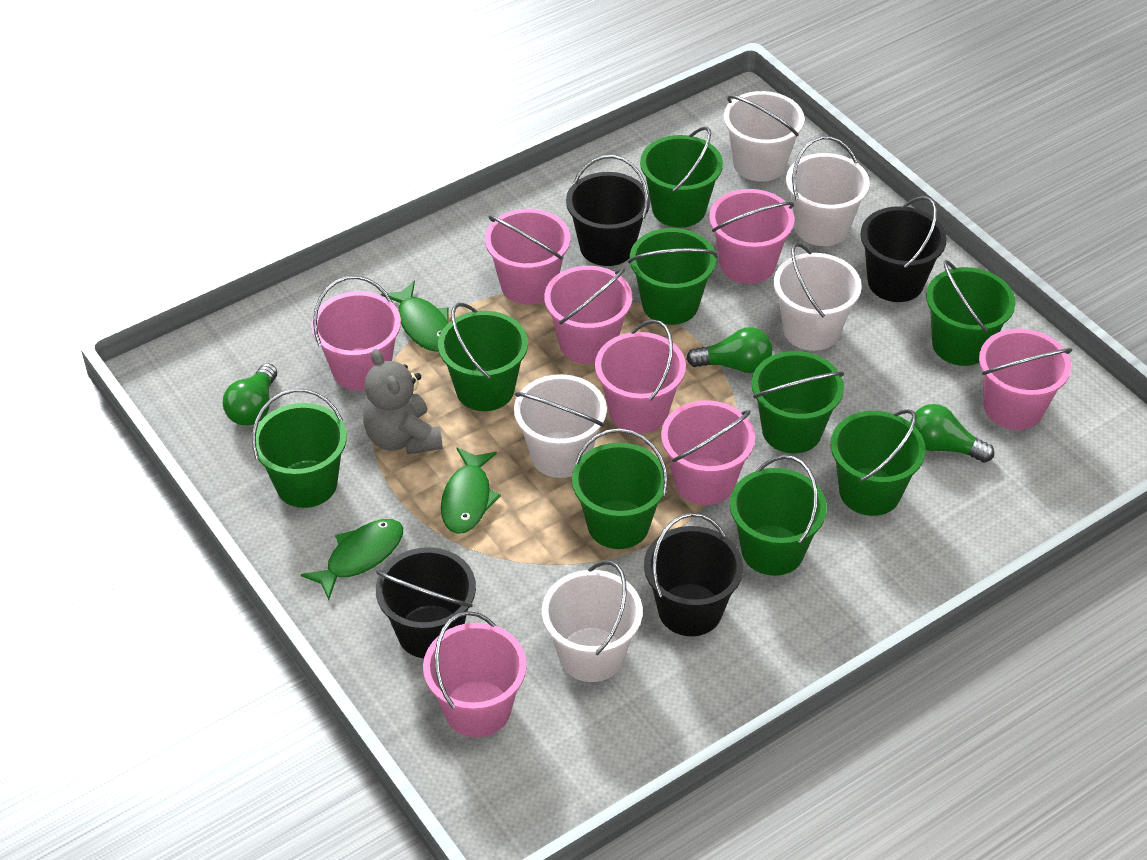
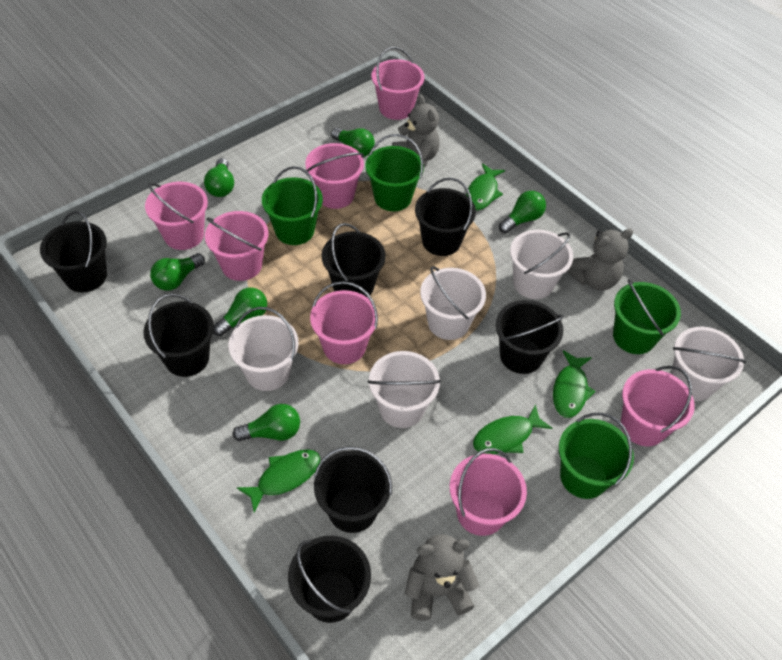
black bucket: 4 -> 7
green bucket: 9 -> 4
green fish: 3 -> 4
green light bulb: 3 -> 6
grey teddy bear: 1 -> 3
pink bucket: 8 -> 7

